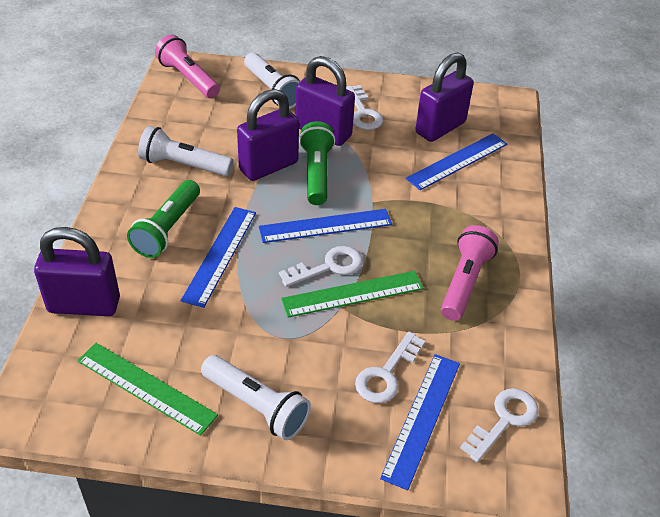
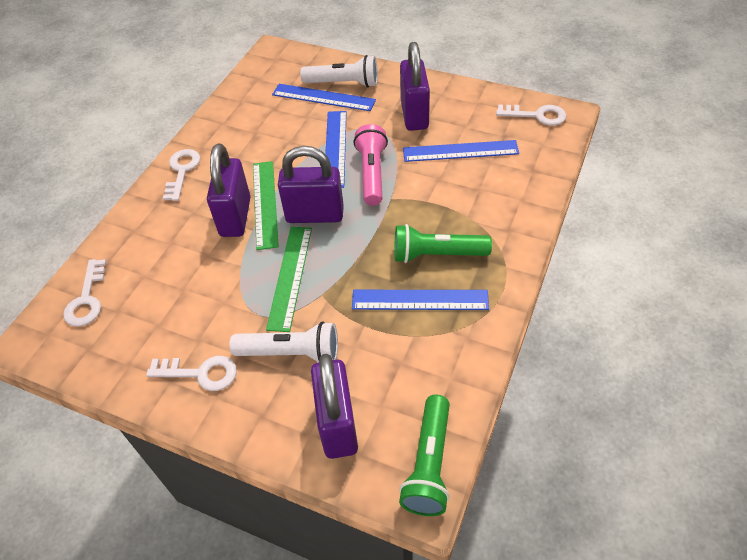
pink flashlight: 2 -> 1
white flashlight: 3 -> 2

